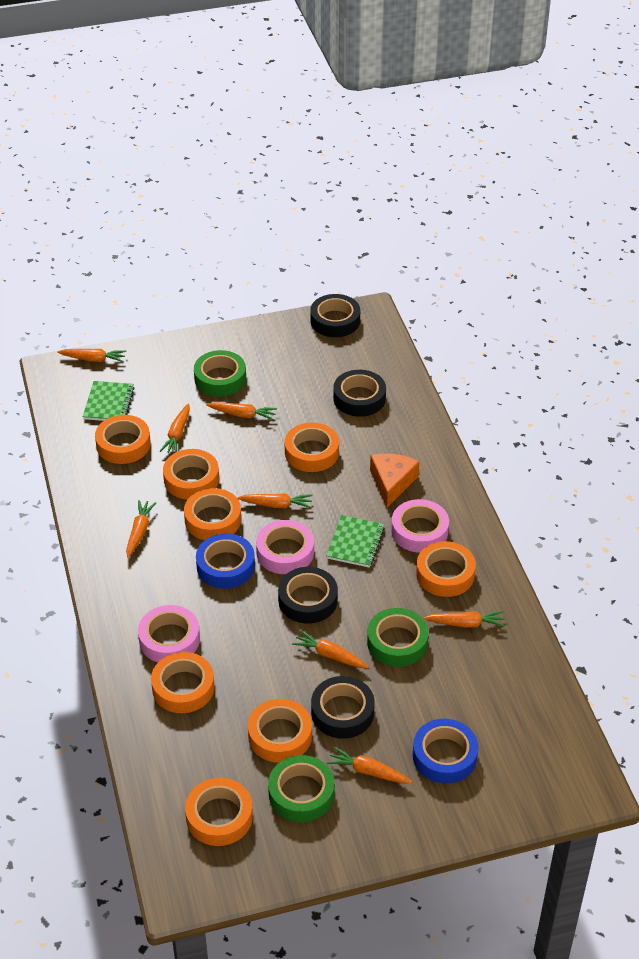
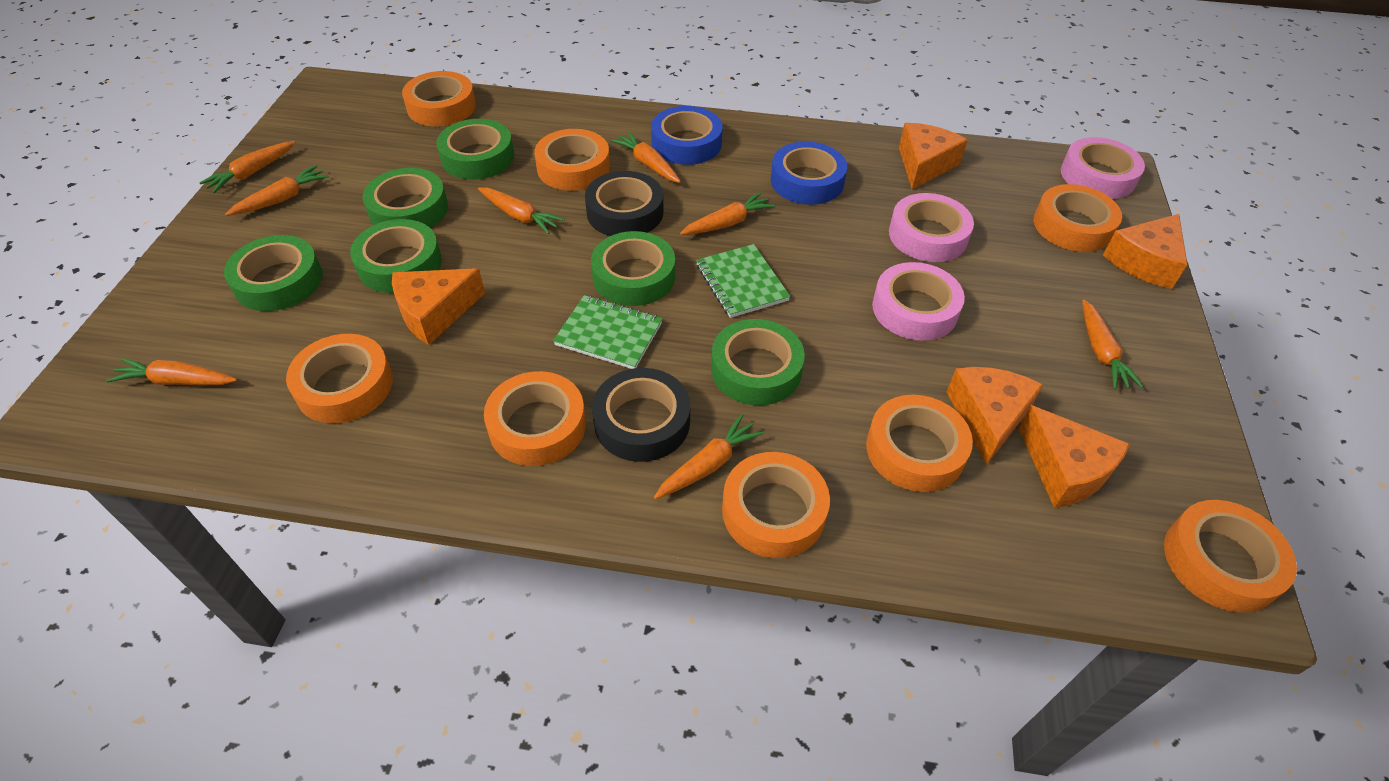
black tape: 4 -> 2
green tape: 3 -> 6
orange cheese: 1 -> 5

